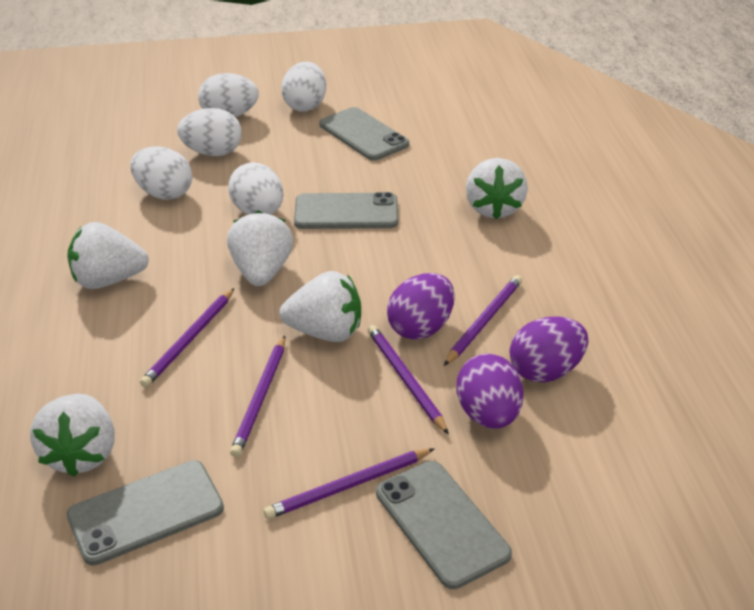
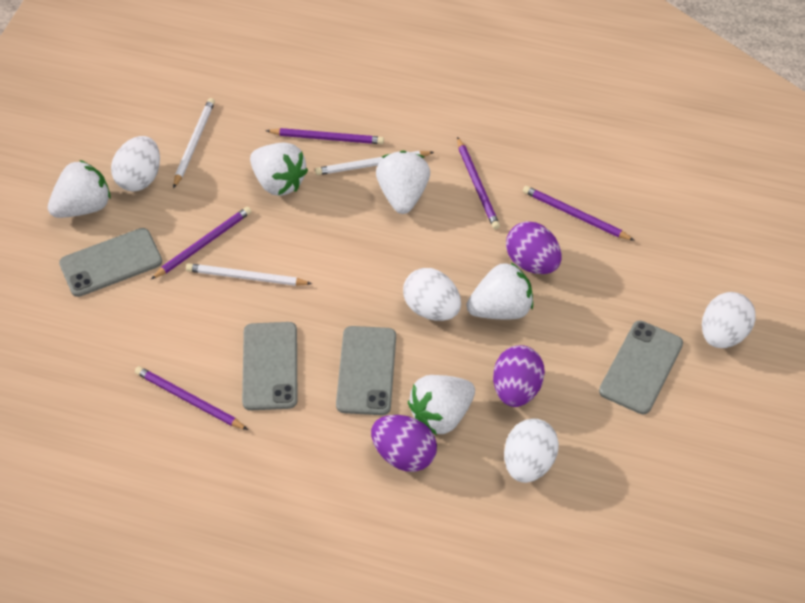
white egg: 5 -> 4
white pencil: 0 -> 3

